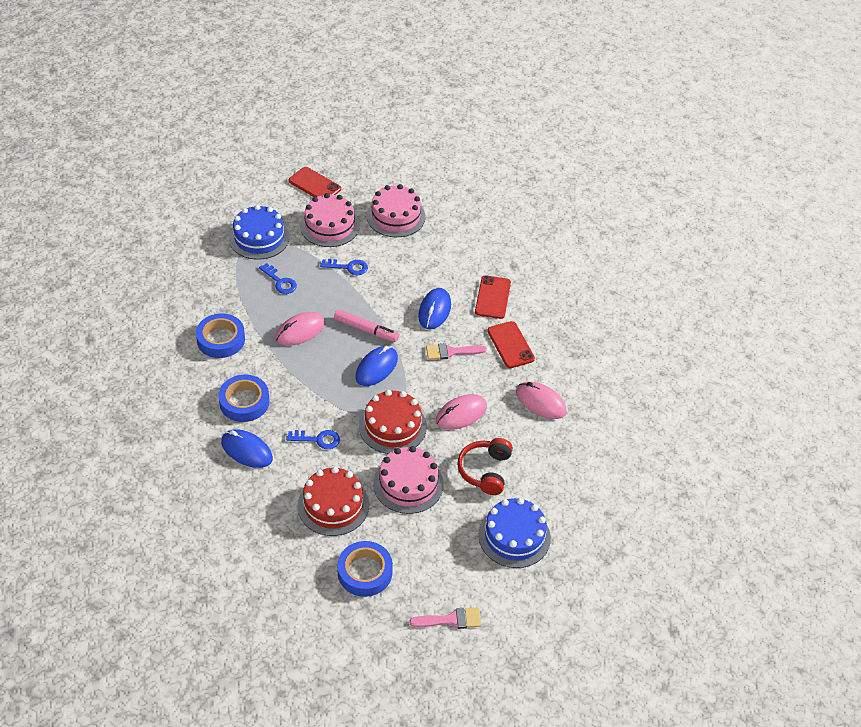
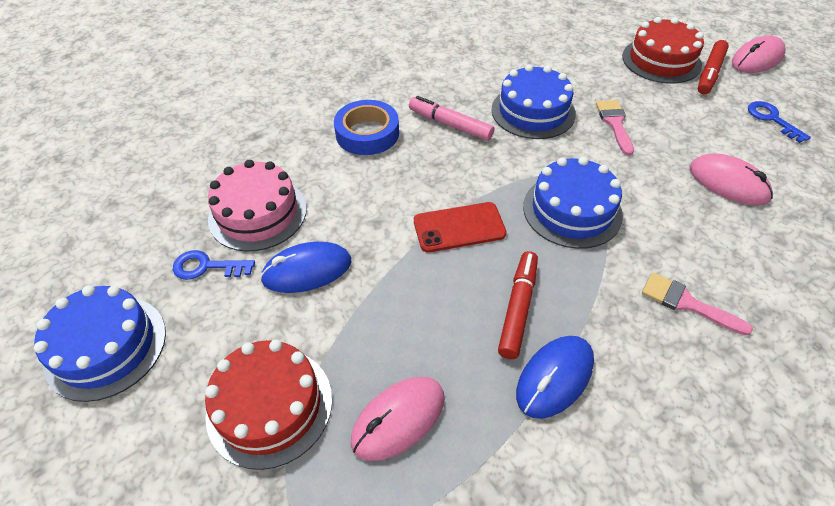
blue cake: 2 -> 3
blue key: 3 -> 2
blue mouse: 3 -> 2
blue tape: 3 -> 1
pink cake: 3 -> 1
red headphones: 1 -> 0
red marker: 0 -> 2
red phone: 3 -> 1

